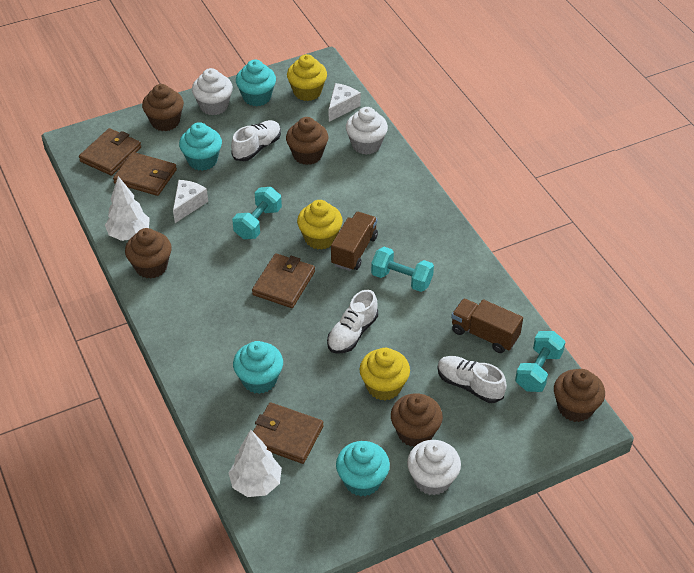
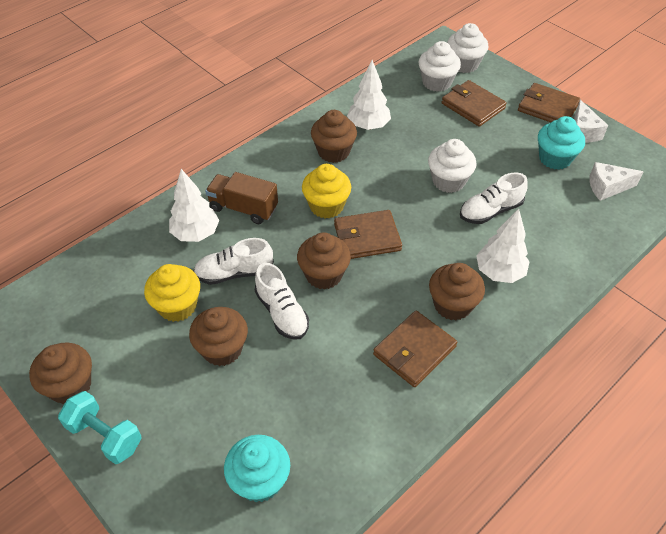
brown truck: 2 -> 1
turquoise cupcake: 4 -> 2
turquoise dumbbell: 3 -> 1
white tree: 2 -> 3
yellow cupcake: 3 -> 2

